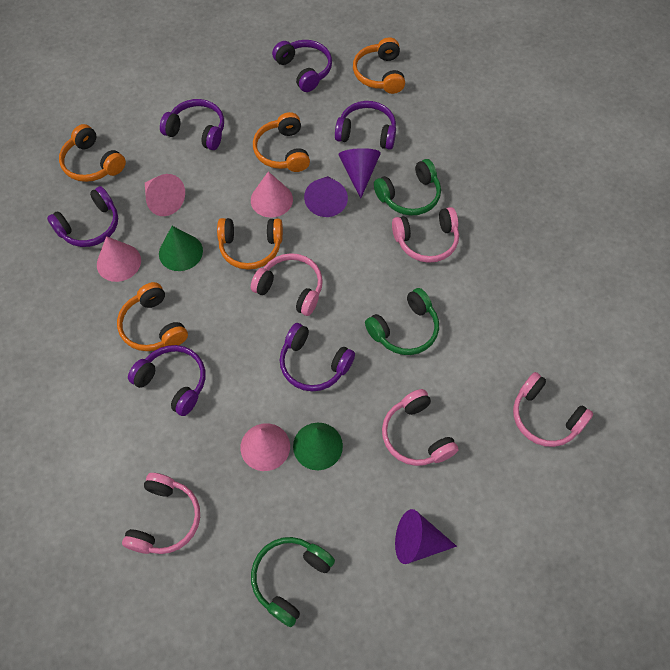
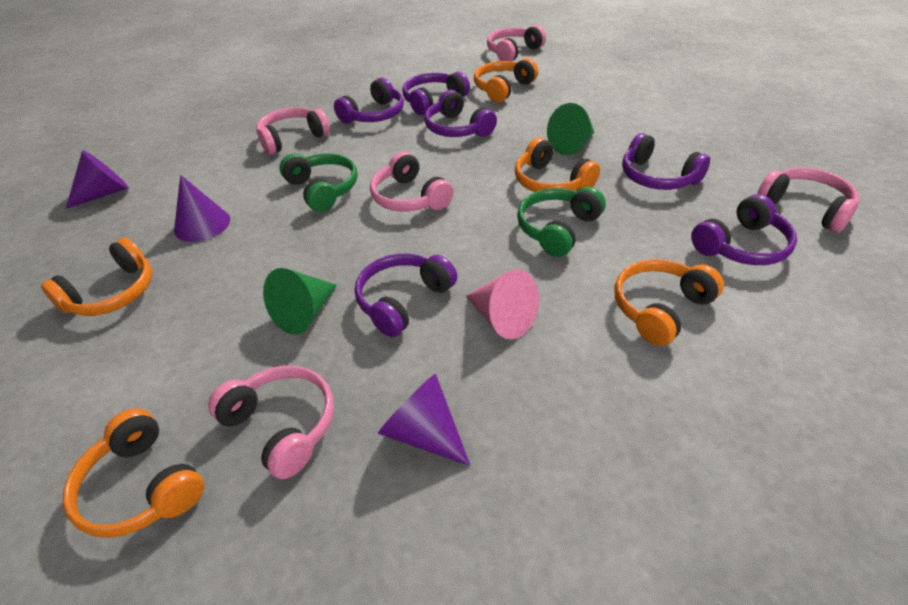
green headphones: 3 -> 2
pink cone: 4 -> 1

